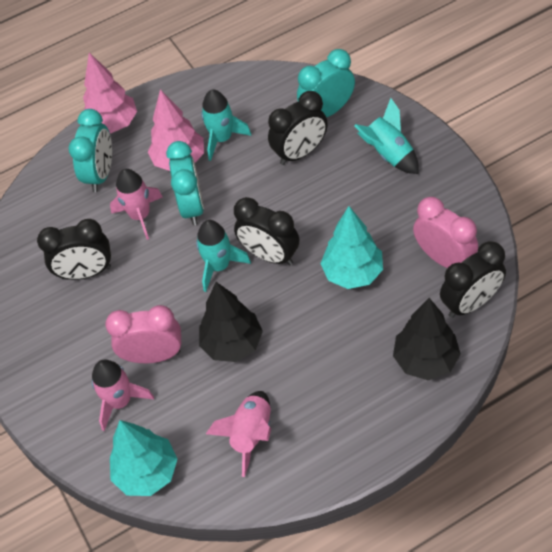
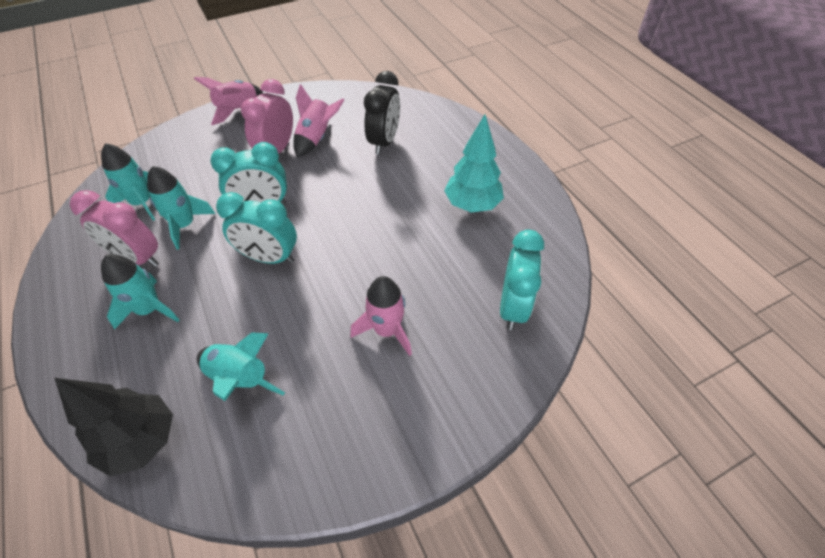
black clock: 4 -> 1
black tree: 2 -> 1
pink tree: 2 -> 0
turquoise rocket: 3 -> 4
turquoise tree: 2 -> 1

